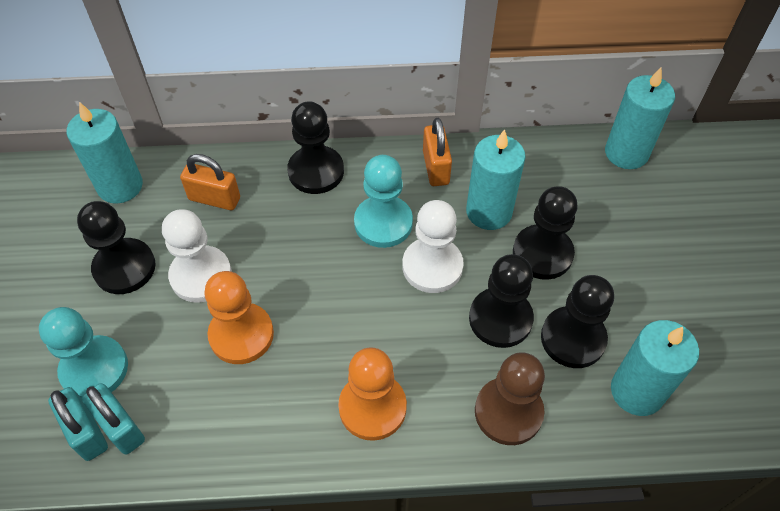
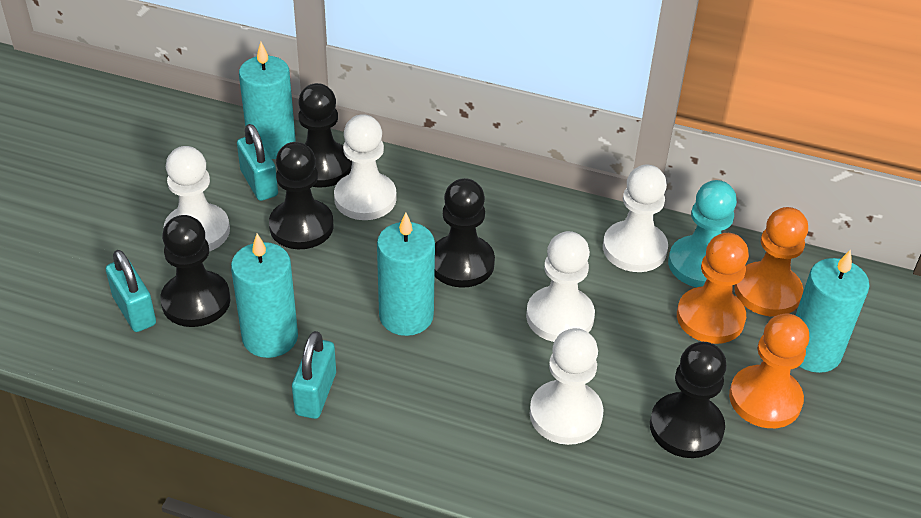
brown pawn: 1 -> 0
orange padlock: 2 -> 0
orange pawn: 2 -> 3
turquoise padlock: 2 -> 3
turquoise pawn: 2 -> 1
white pawn: 2 -> 5

